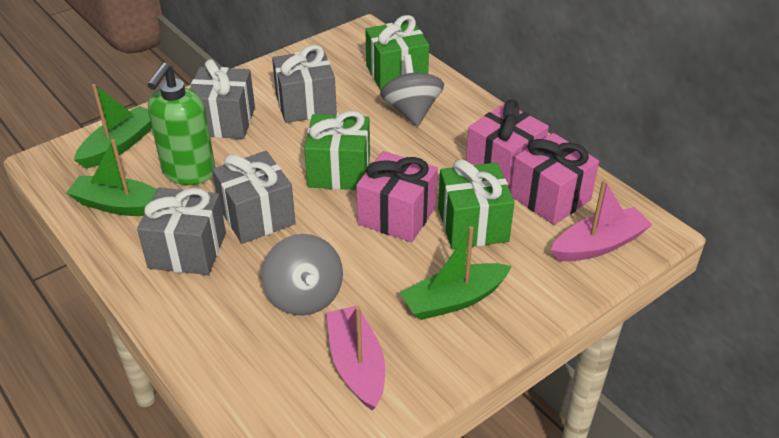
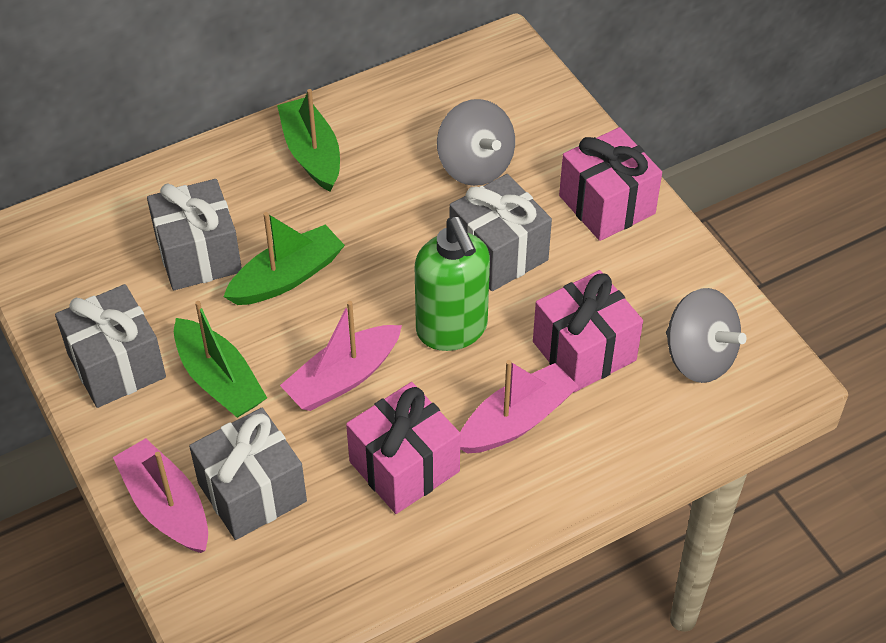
green gift: 3 -> 0
pink boat: 2 -> 3

